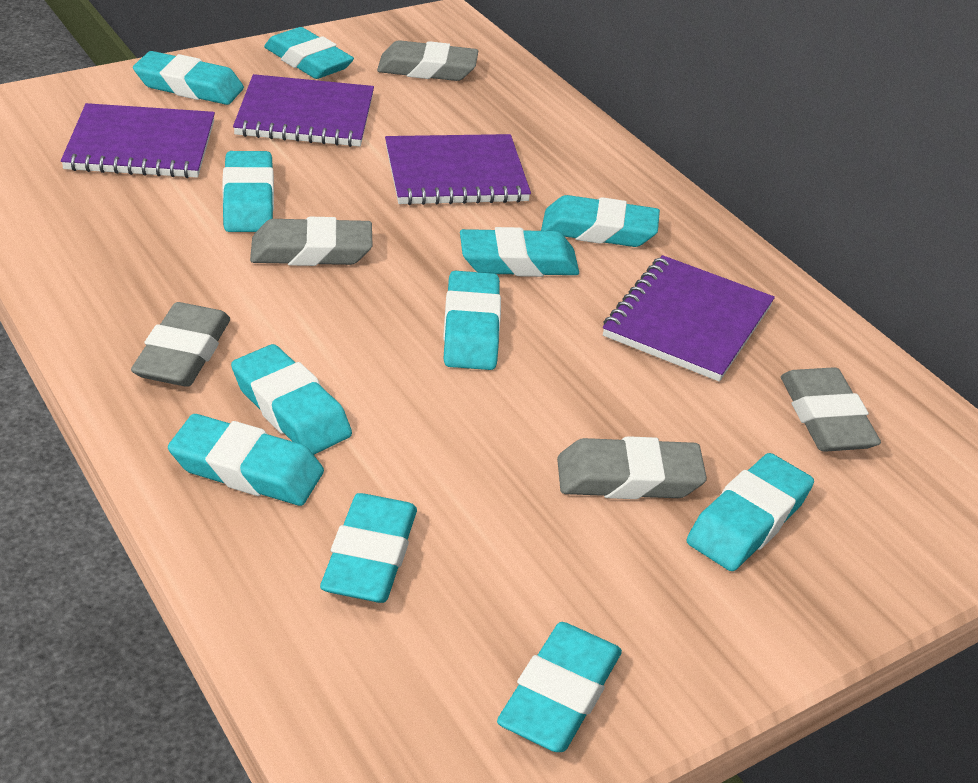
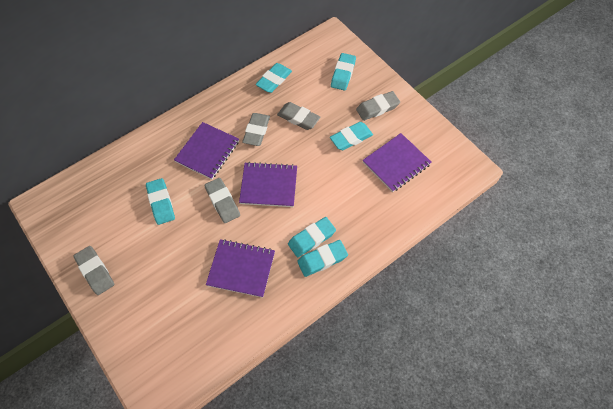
turquoise eraser: 11 -> 6

